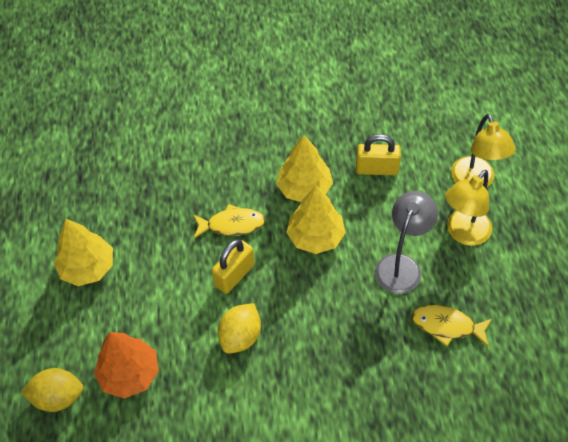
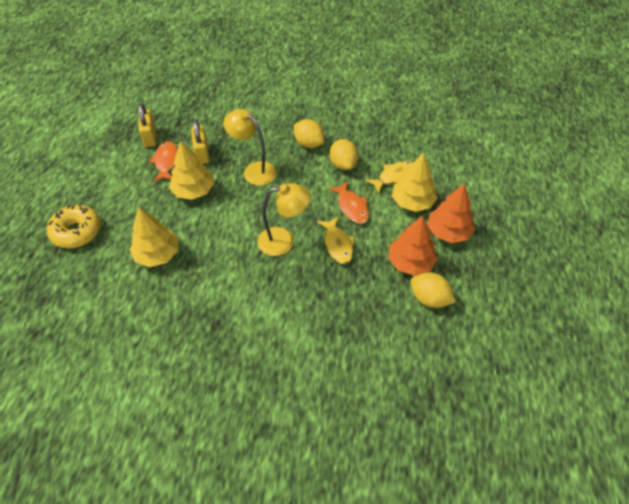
grey lamp: 1 -> 0
orange fish: 0 -> 2
orange tree: 1 -> 2
yellow donut: 0 -> 1
yellow lemon: 2 -> 3

